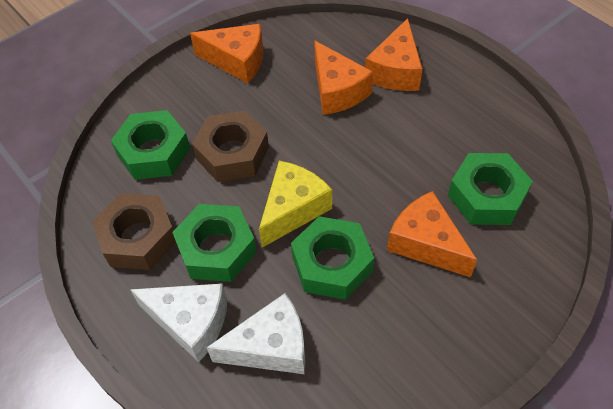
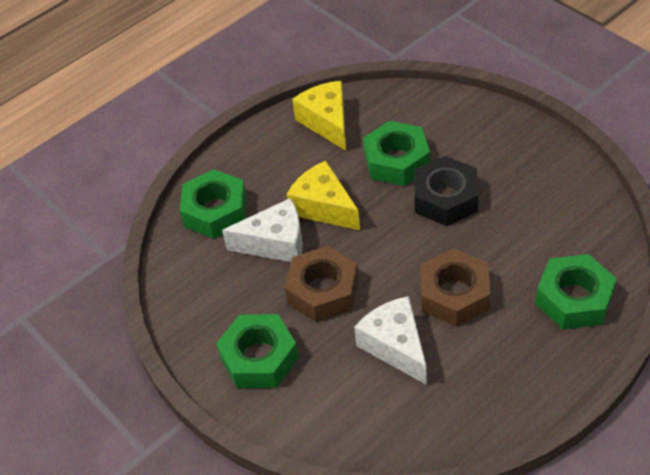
black nut: 0 -> 1
orange cheese: 4 -> 0
yellow cheese: 1 -> 2

